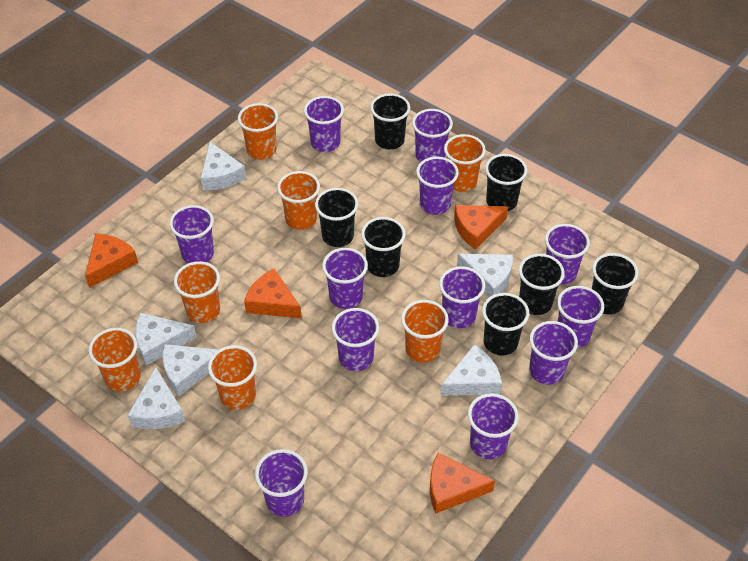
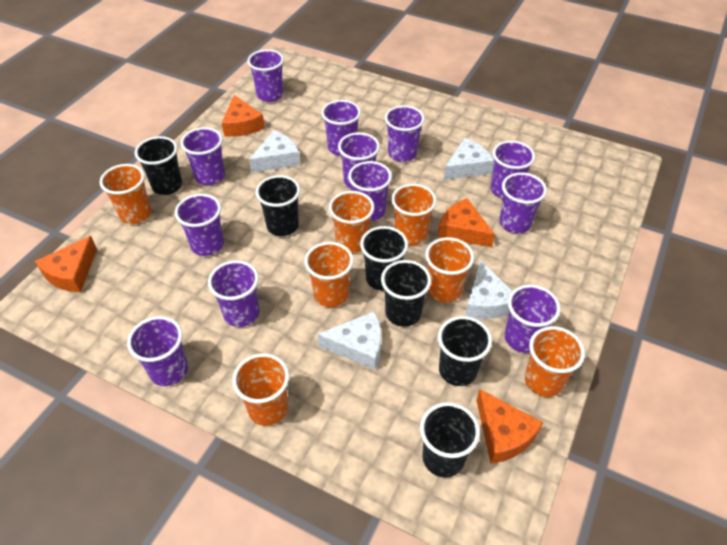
black cup: 7 -> 6
white cheese: 6 -> 4

